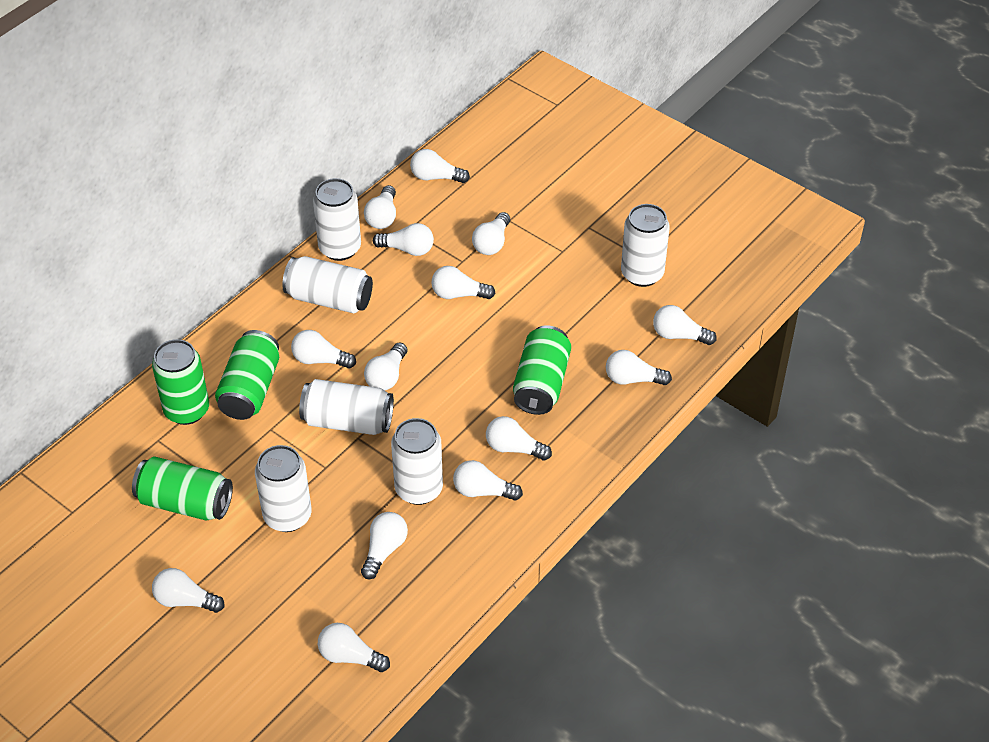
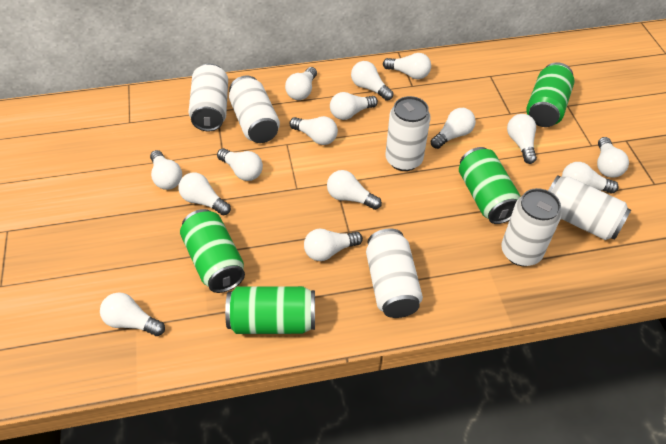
white light bulb: 14 -> 15

